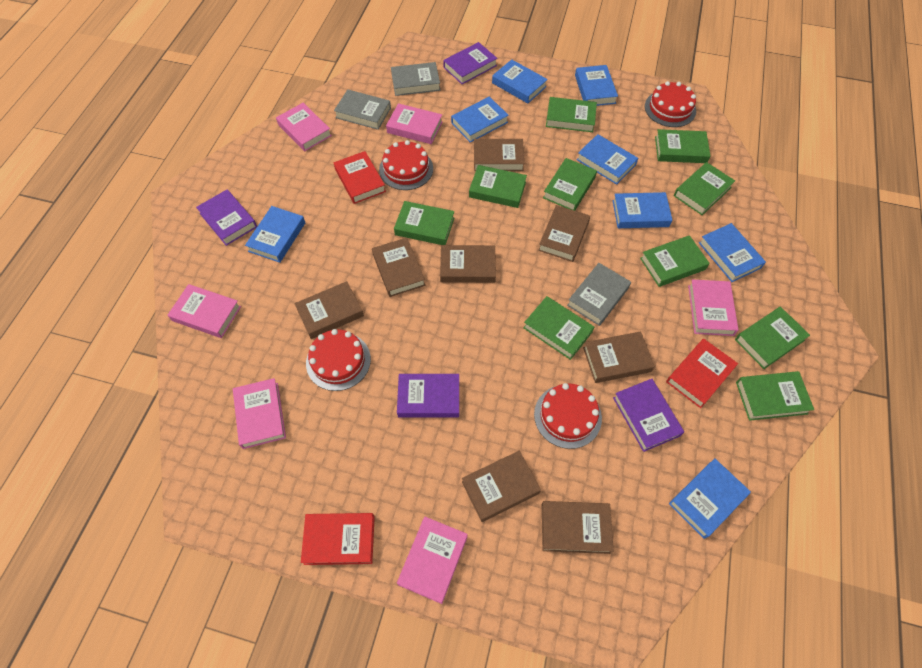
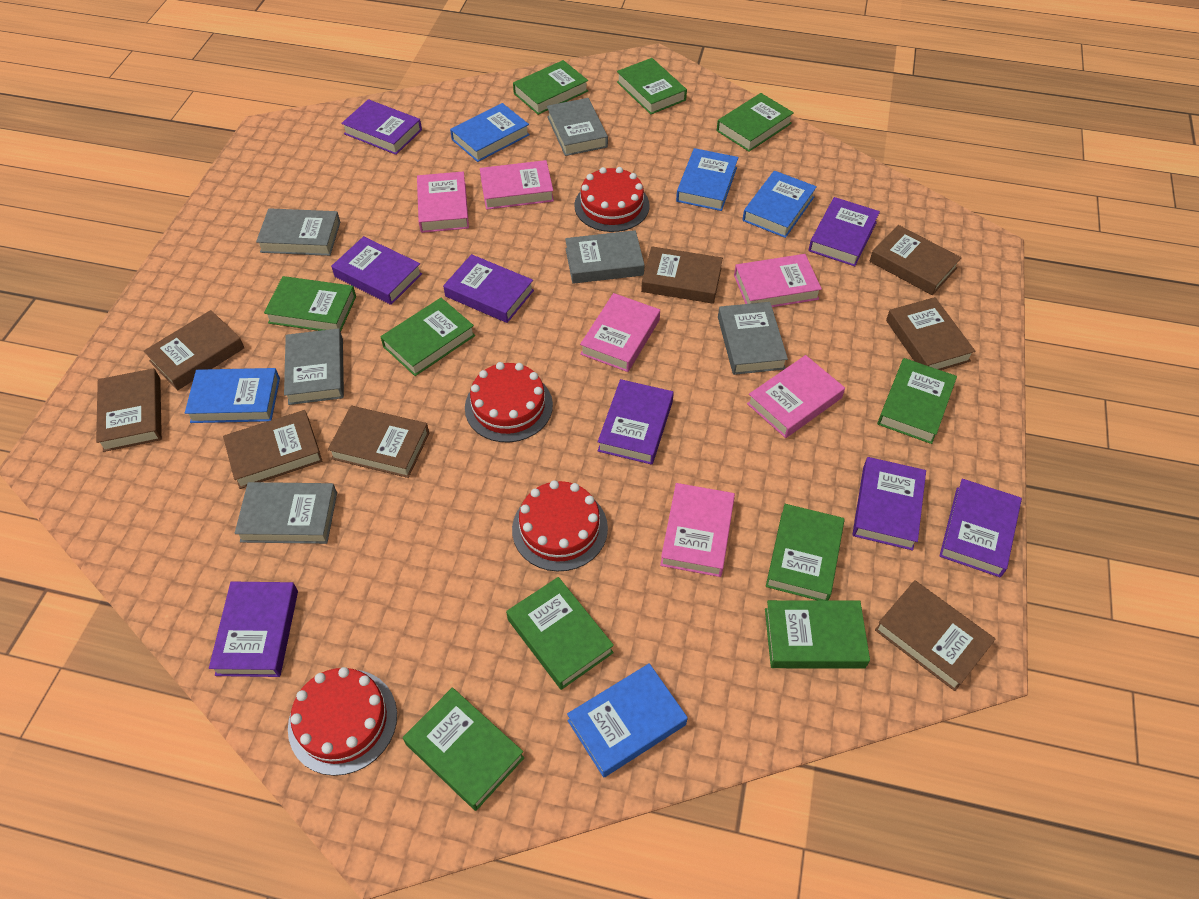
blue book: 8 -> 5
grey book: 3 -> 6
purple book: 4 -> 8
red book: 3 -> 0

